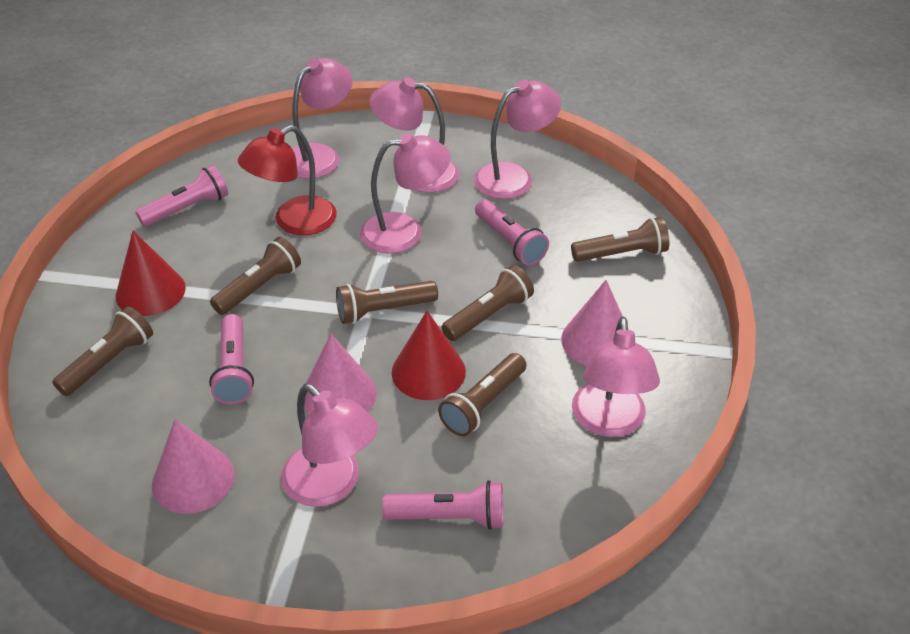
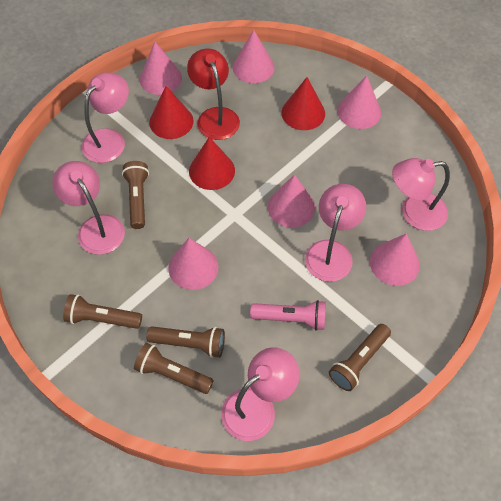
brown flashlight: 6 -> 5
pink cone: 3 -> 6
pink flashlight: 4 -> 1
pink lamp: 6 -> 5
red cone: 2 -> 3

